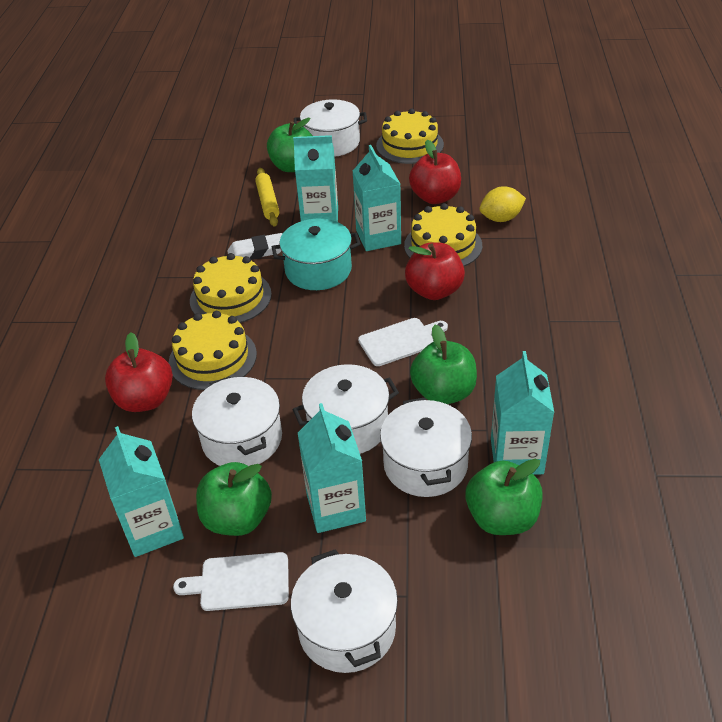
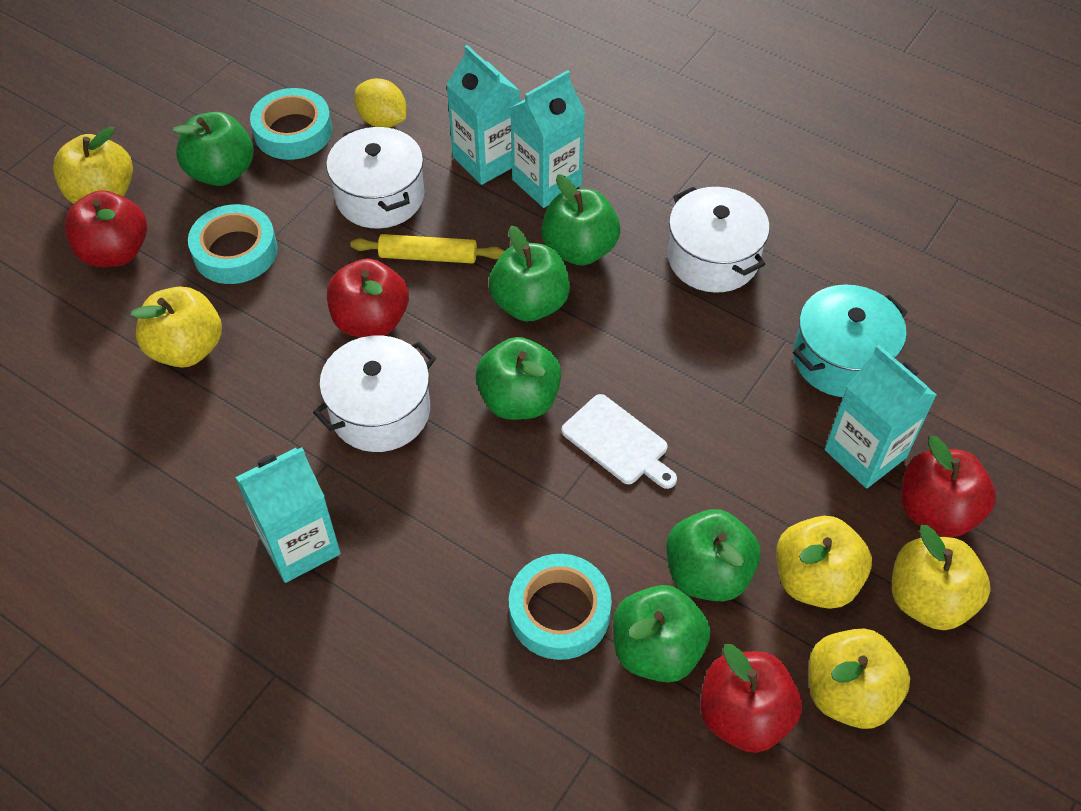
green apple: 4 -> 6
red apple: 3 -> 4
turquoise carton: 5 -> 4
turquoise tape: 0 -> 3
white cutting board: 2 -> 1
white eraser: 1 -> 0
white pot: 5 -> 3
yellow apple: 0 -> 5
yellow cake: 4 -> 0

